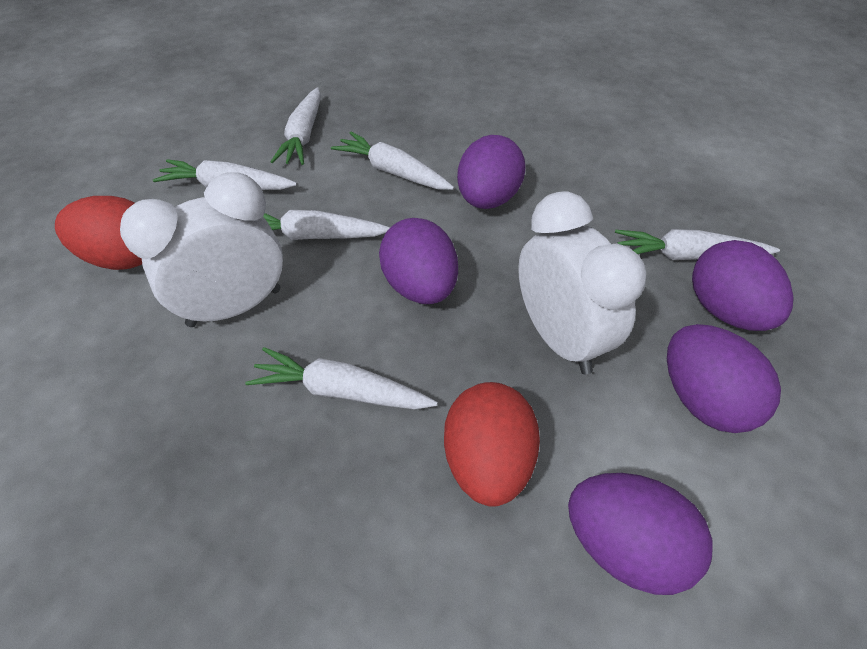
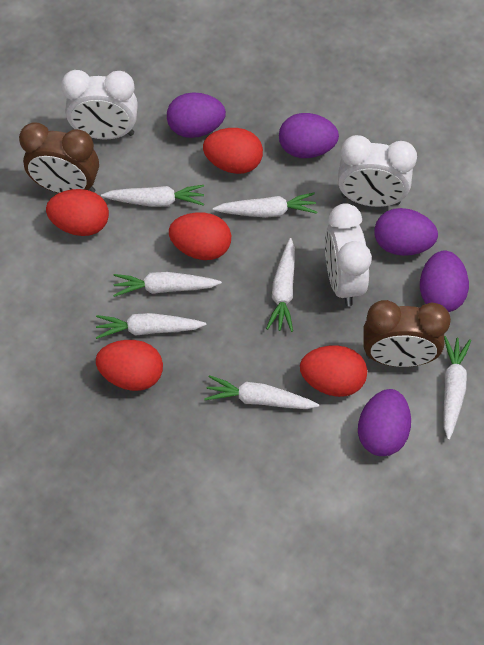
brown clock: 0 -> 2
red egg: 2 -> 5
white carrot: 6 -> 7
white clock: 2 -> 3

